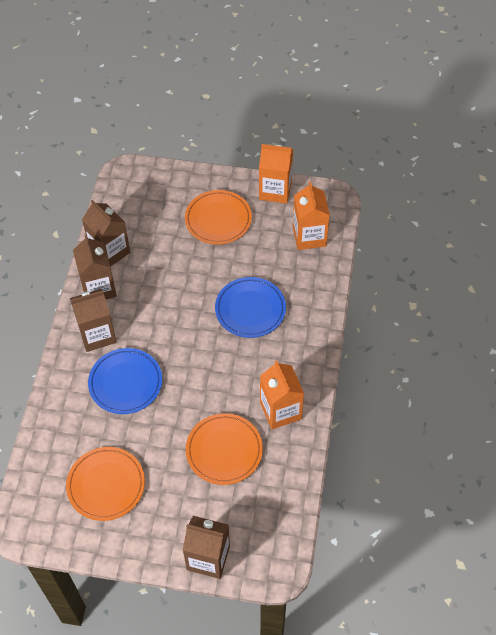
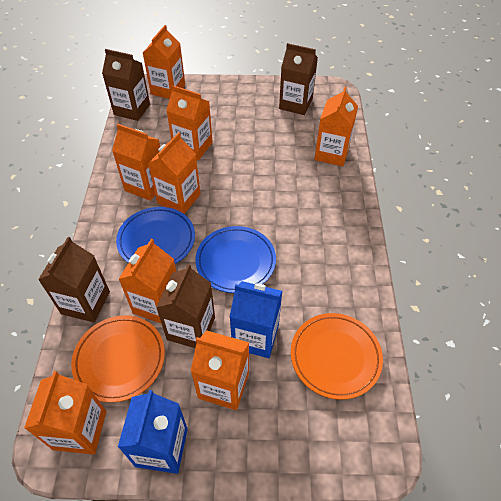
blue carton: 0 -> 2
orange carton: 3 -> 8
orange plate: 3 -> 2

